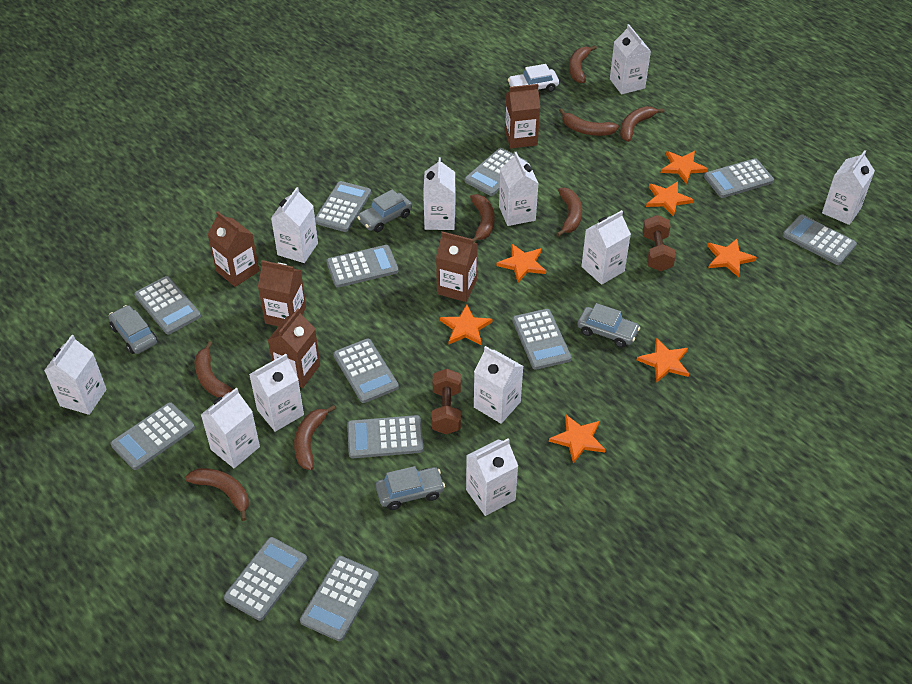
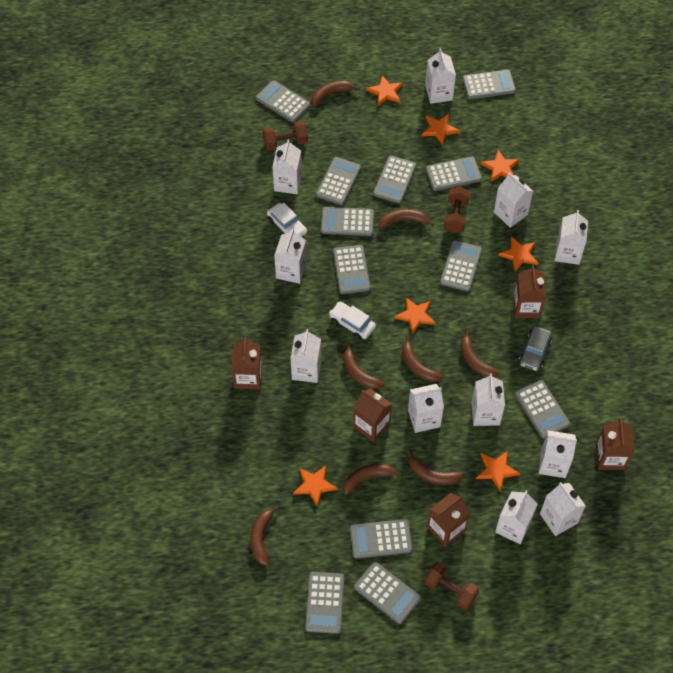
brown dumbbell: 2 -> 3
grey car: 4 -> 1
white car: 1 -> 2

